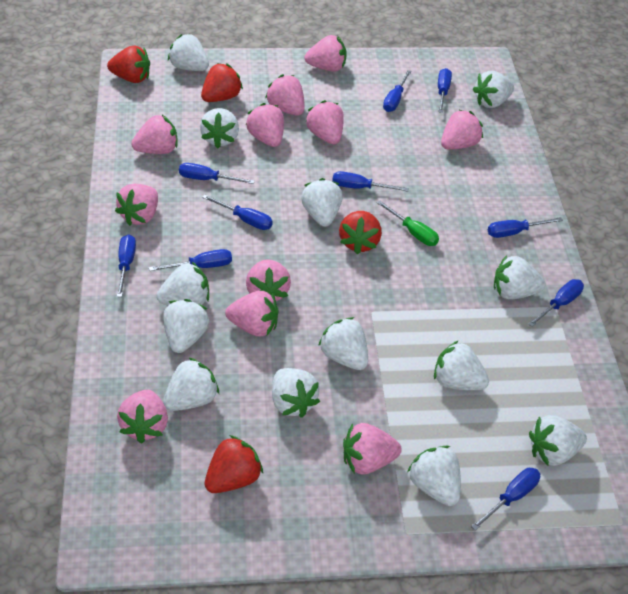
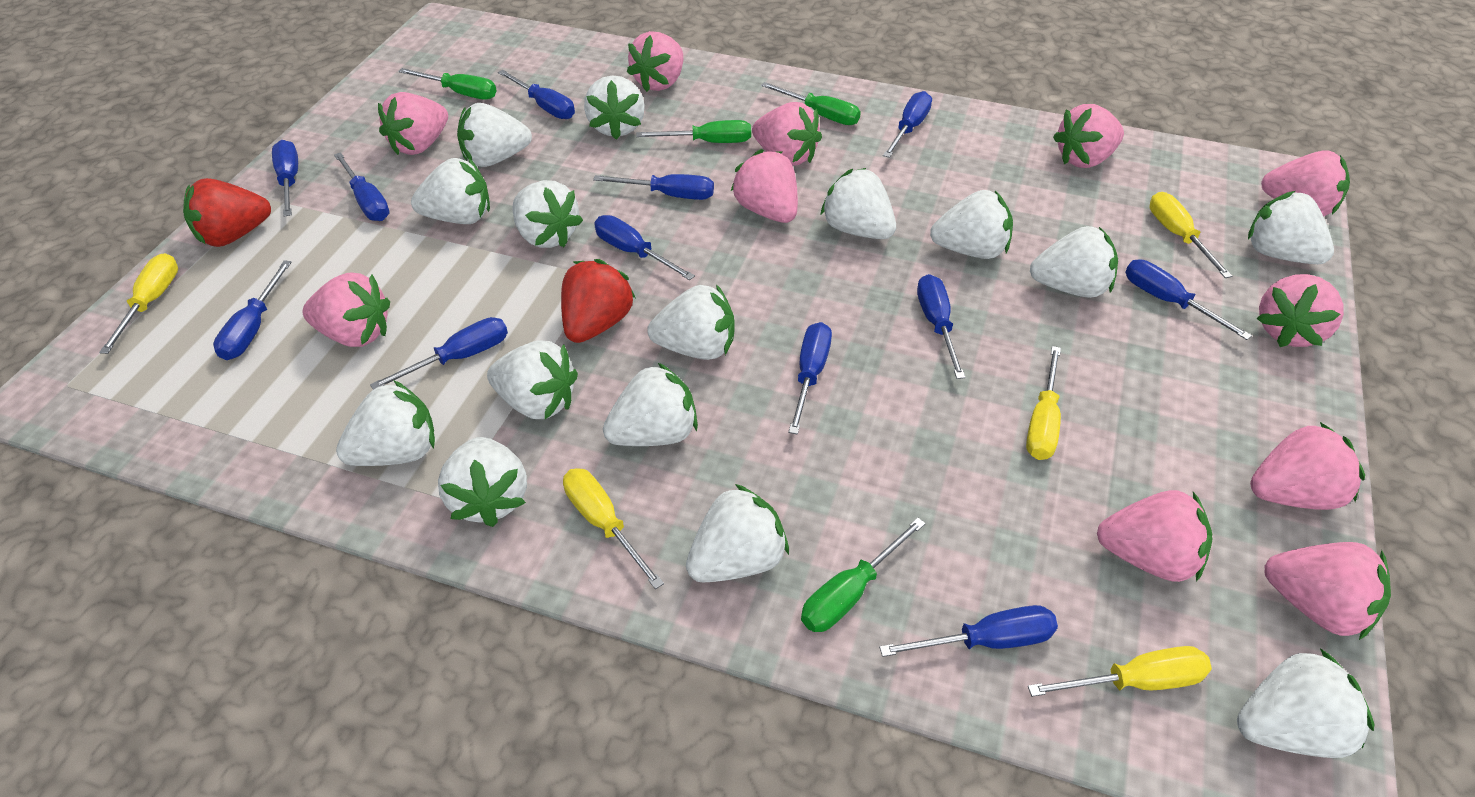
blue screwdriver: 10 -> 12
green screwdriver: 1 -> 4
red strawberry: 4 -> 2
white strawberry: 13 -> 15
yellow screwdriver: 0 -> 5

